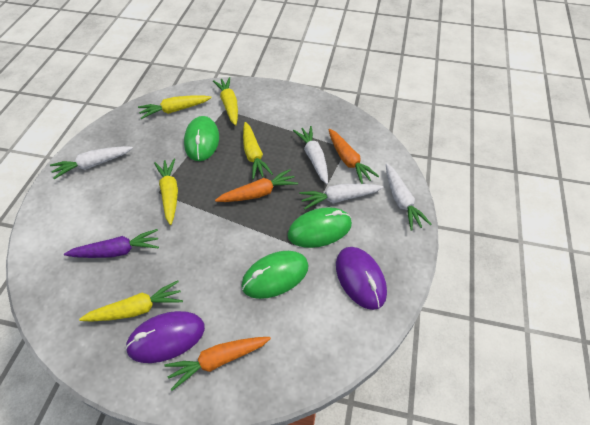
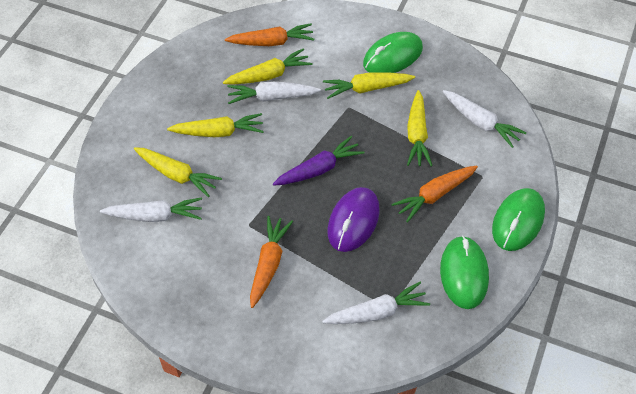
purple mouse: 2 -> 1

